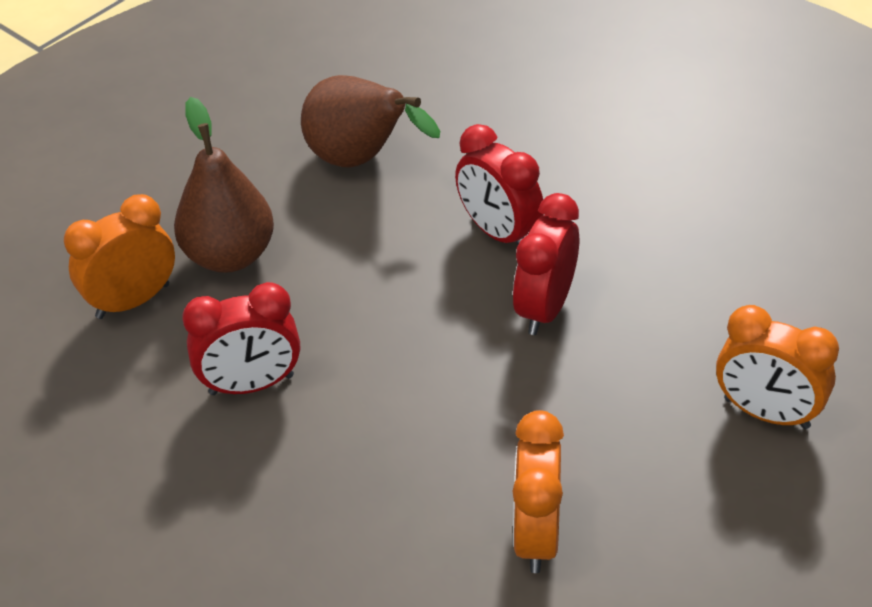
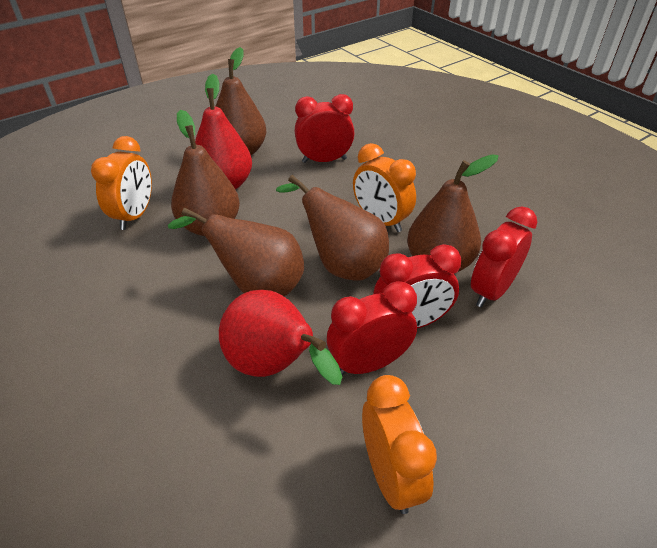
brown pear: 2 -> 5
red clock: 3 -> 4
red pear: 0 -> 2

